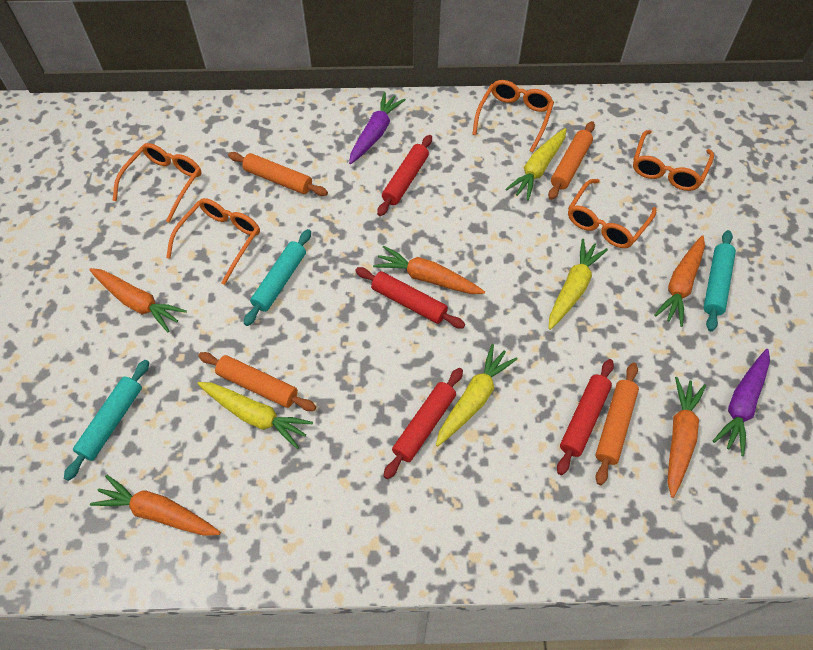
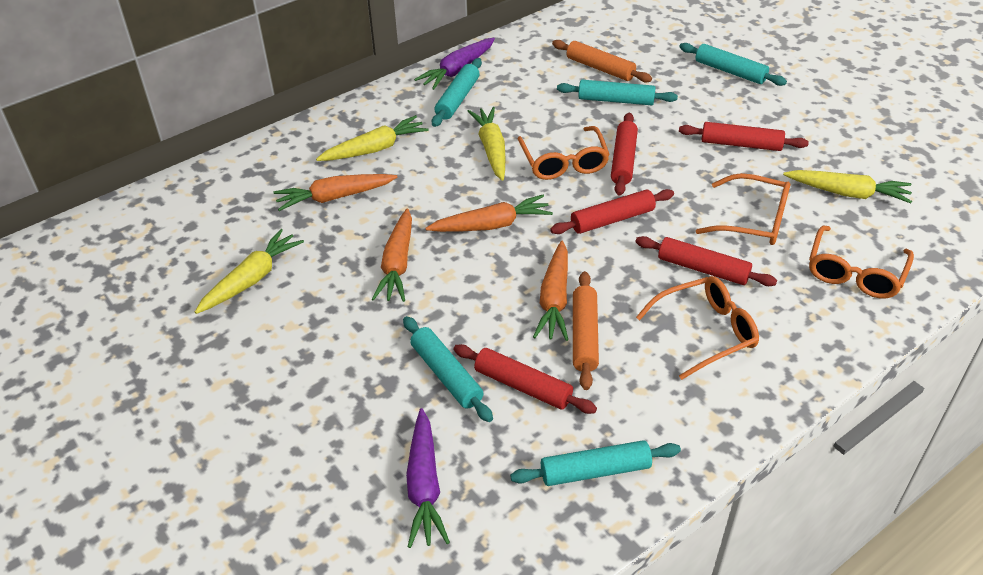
orange carrot: 5 -> 4
orange glasses: 5 -> 4
orange rolling pin: 4 -> 2
red rolling pin: 4 -> 5
turquoise rolling pin: 3 -> 5

